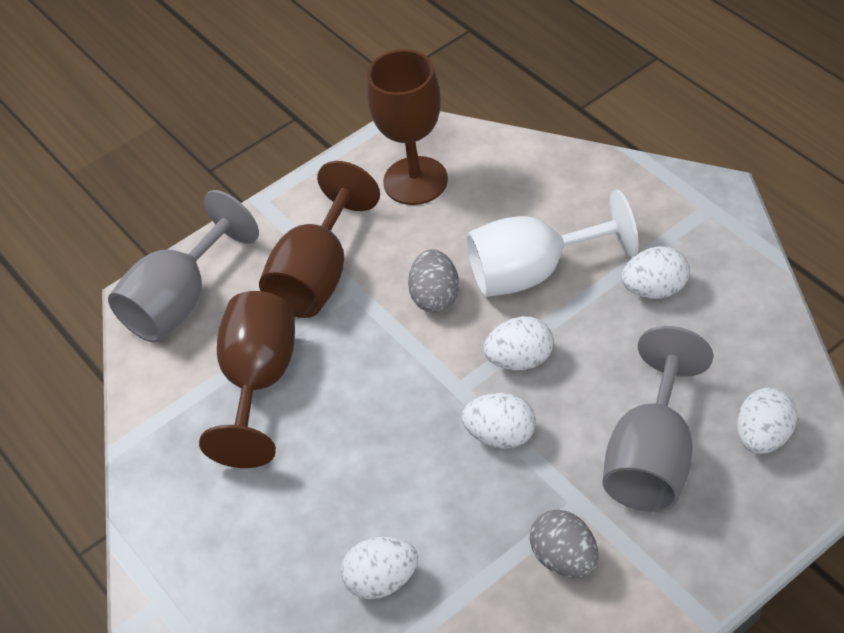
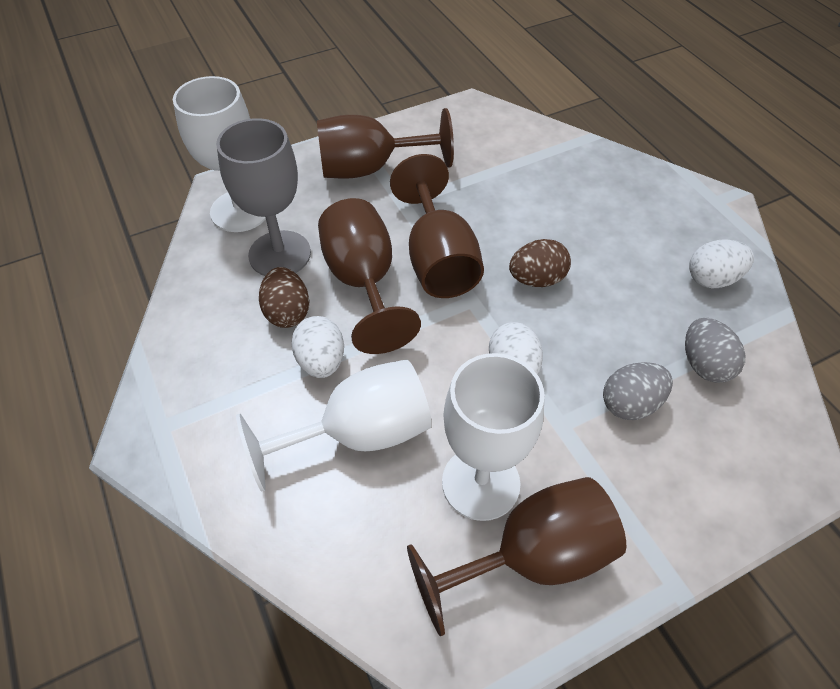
brown egg: 0 -> 2
brown goblet: 3 -> 4
grey goblet: 2 -> 1
white egg: 5 -> 3
white goblet: 1 -> 3

